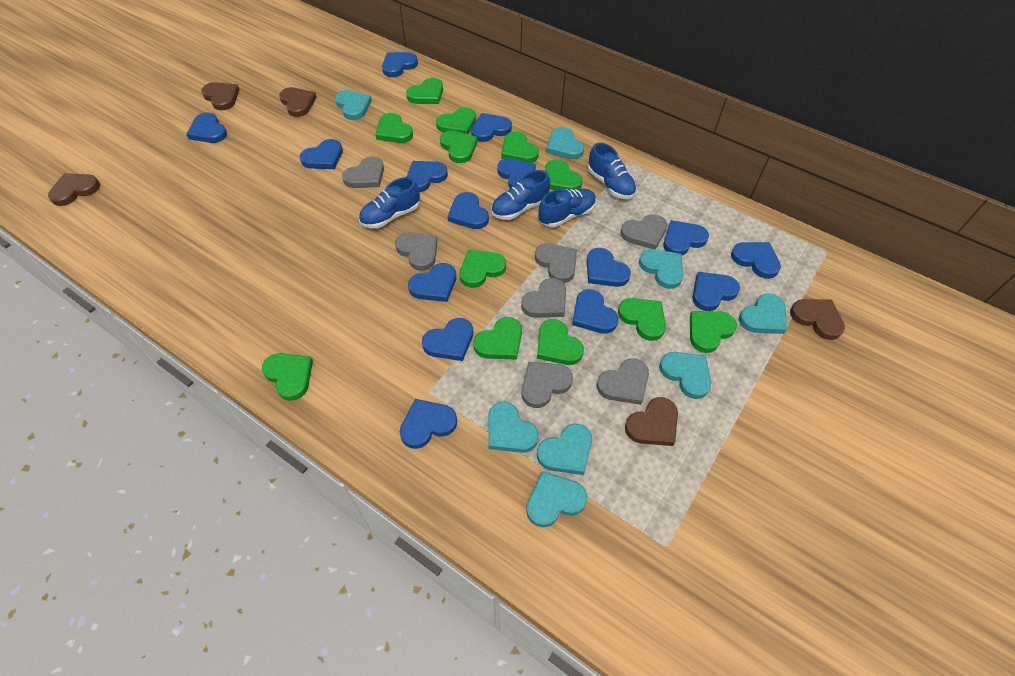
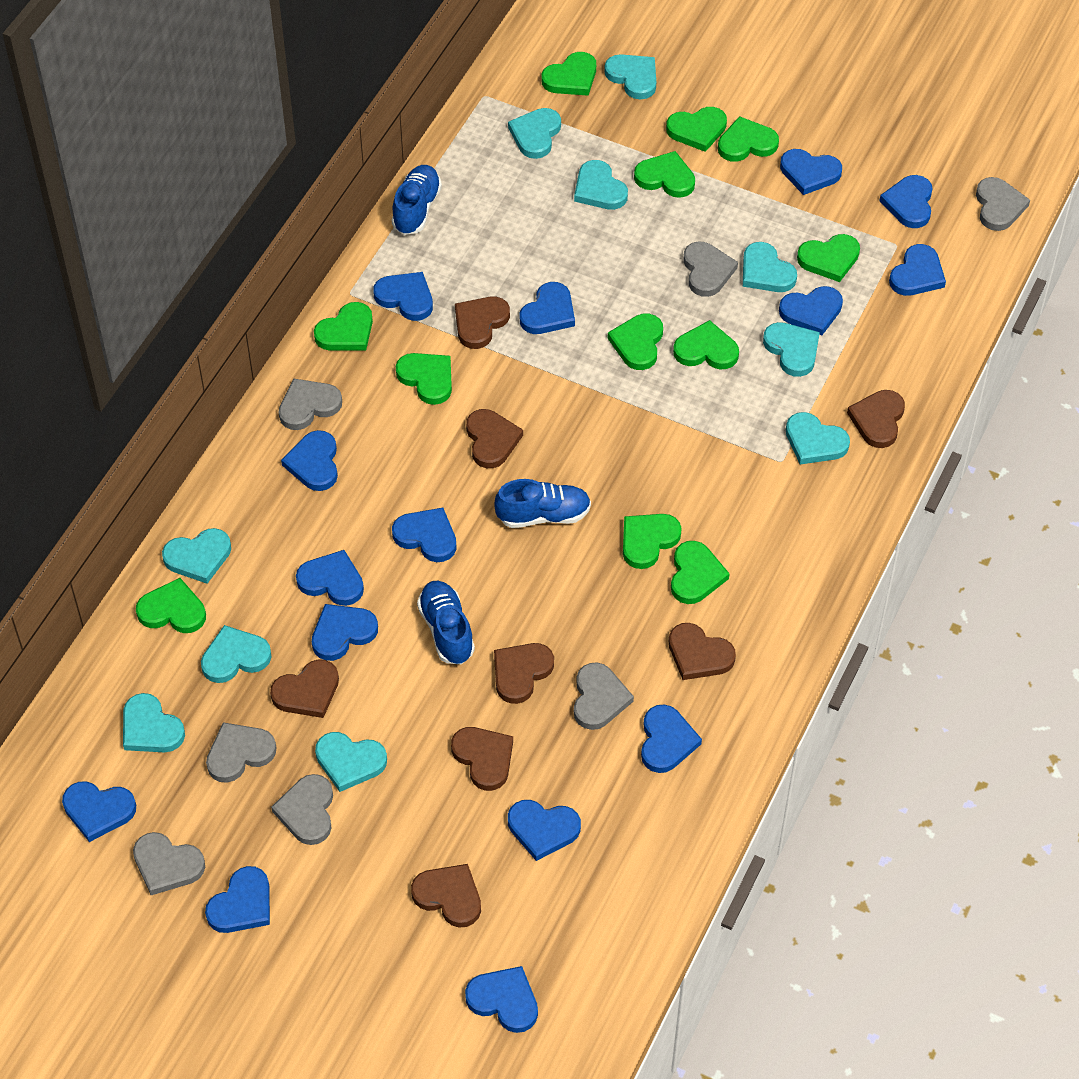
blue shoe: 4 -> 3
brown heart: 5 -> 8
turquoise heart: 8 -> 10

